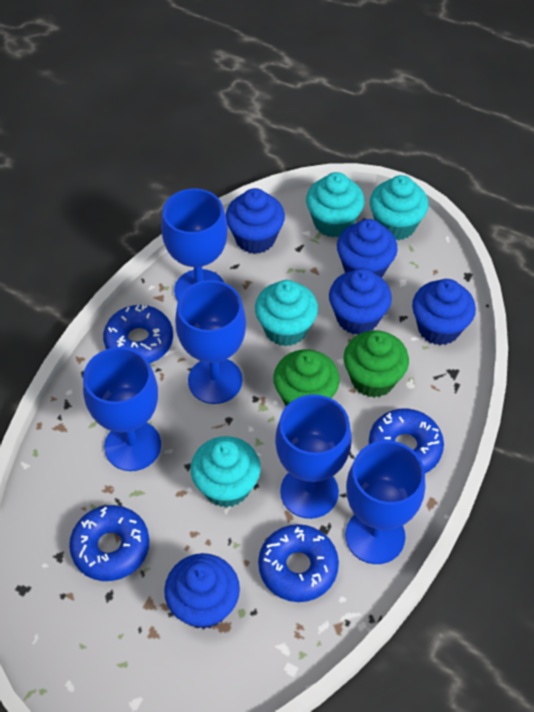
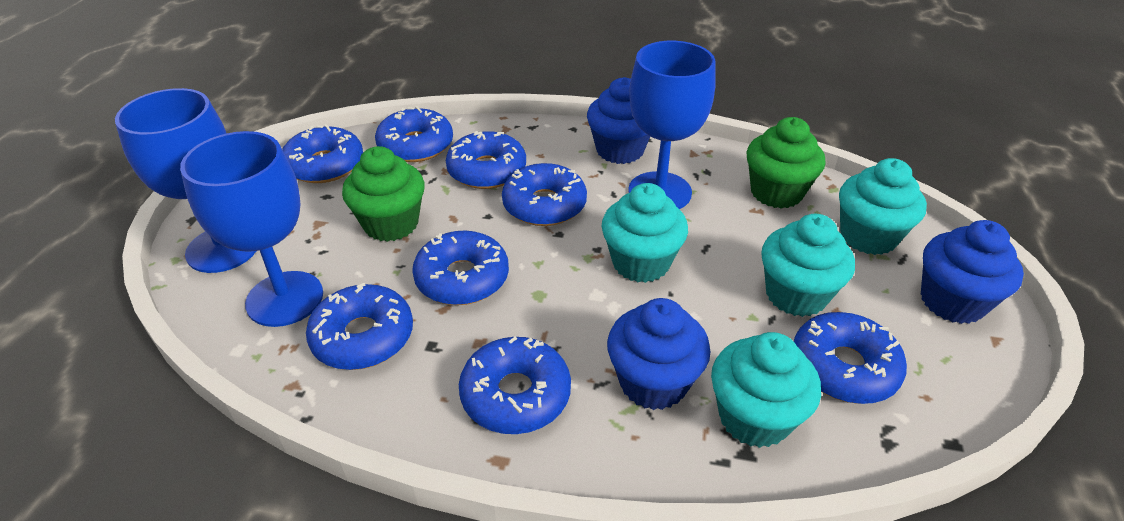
blue cupcake: 5 -> 3
blue donut: 4 -> 8
blue goblet: 5 -> 3

